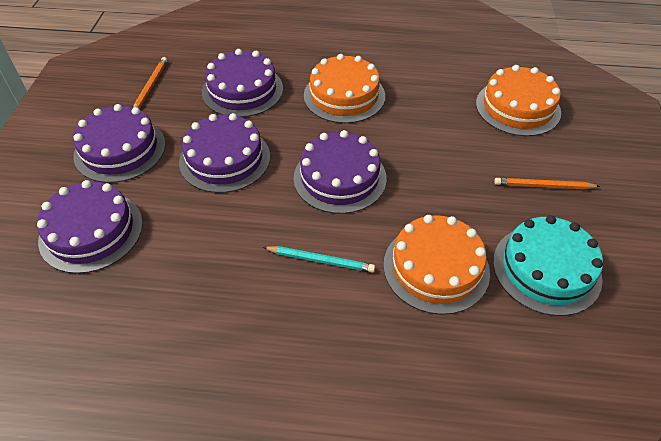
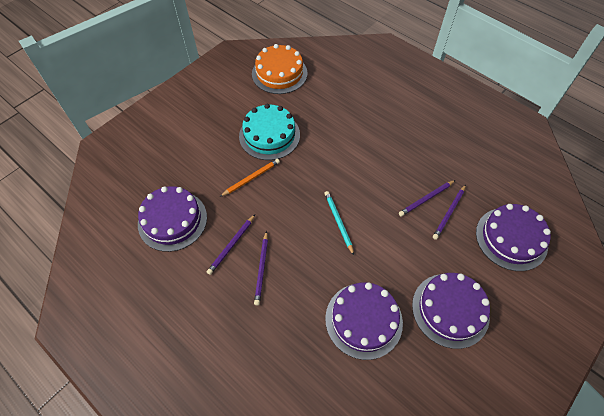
orange cake: 3 -> 1
orange pencil: 2 -> 1
purple cake: 5 -> 4
purple pencil: 0 -> 4

